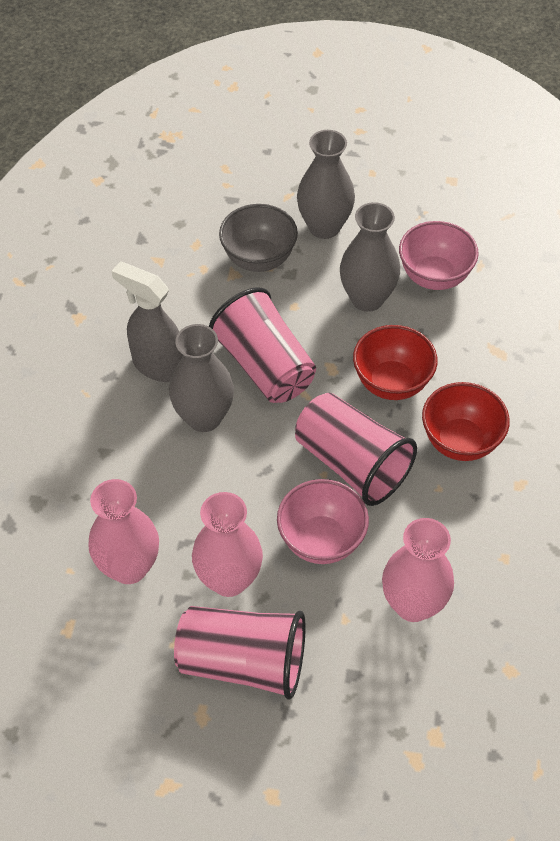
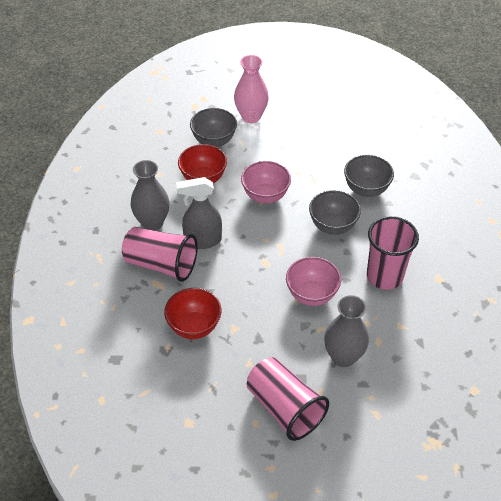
grey bowl: 1 -> 3
grey vase: 3 -> 2
pink vase: 3 -> 1

